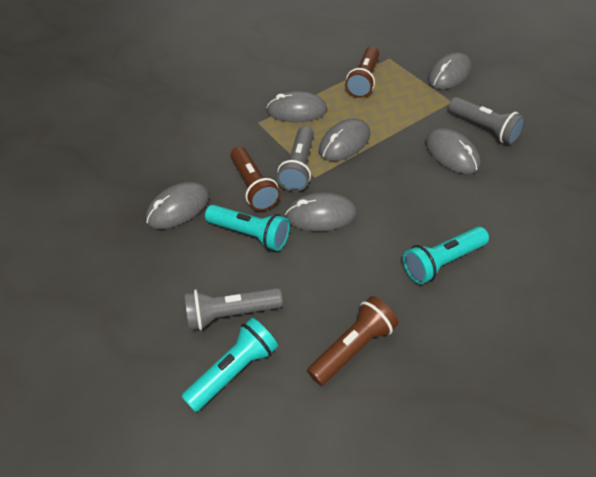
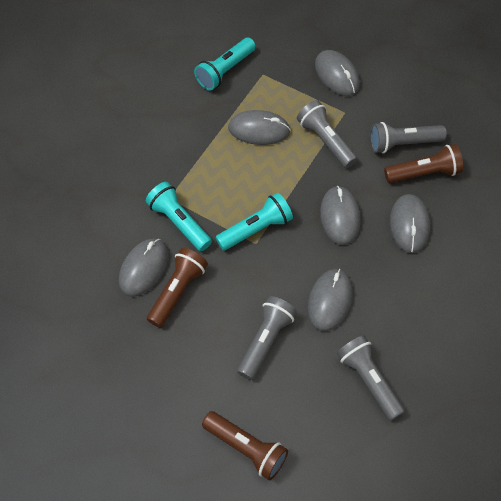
grey flashlight: 3 -> 4

